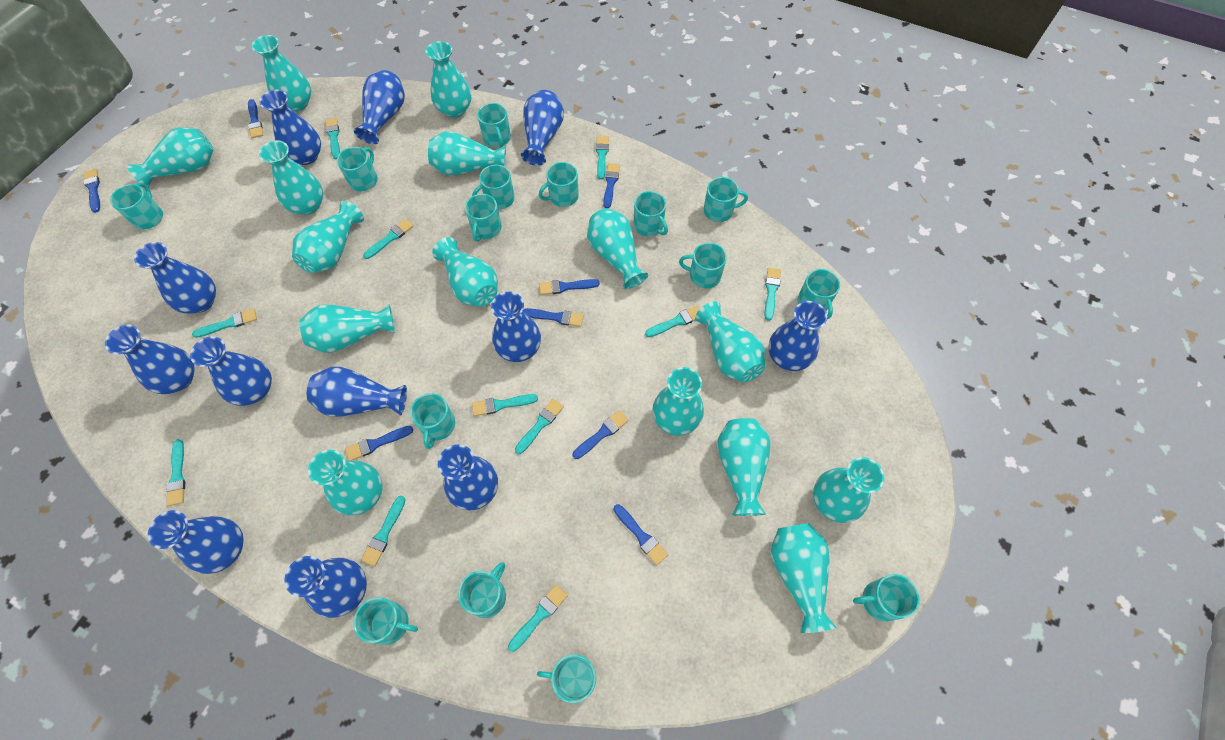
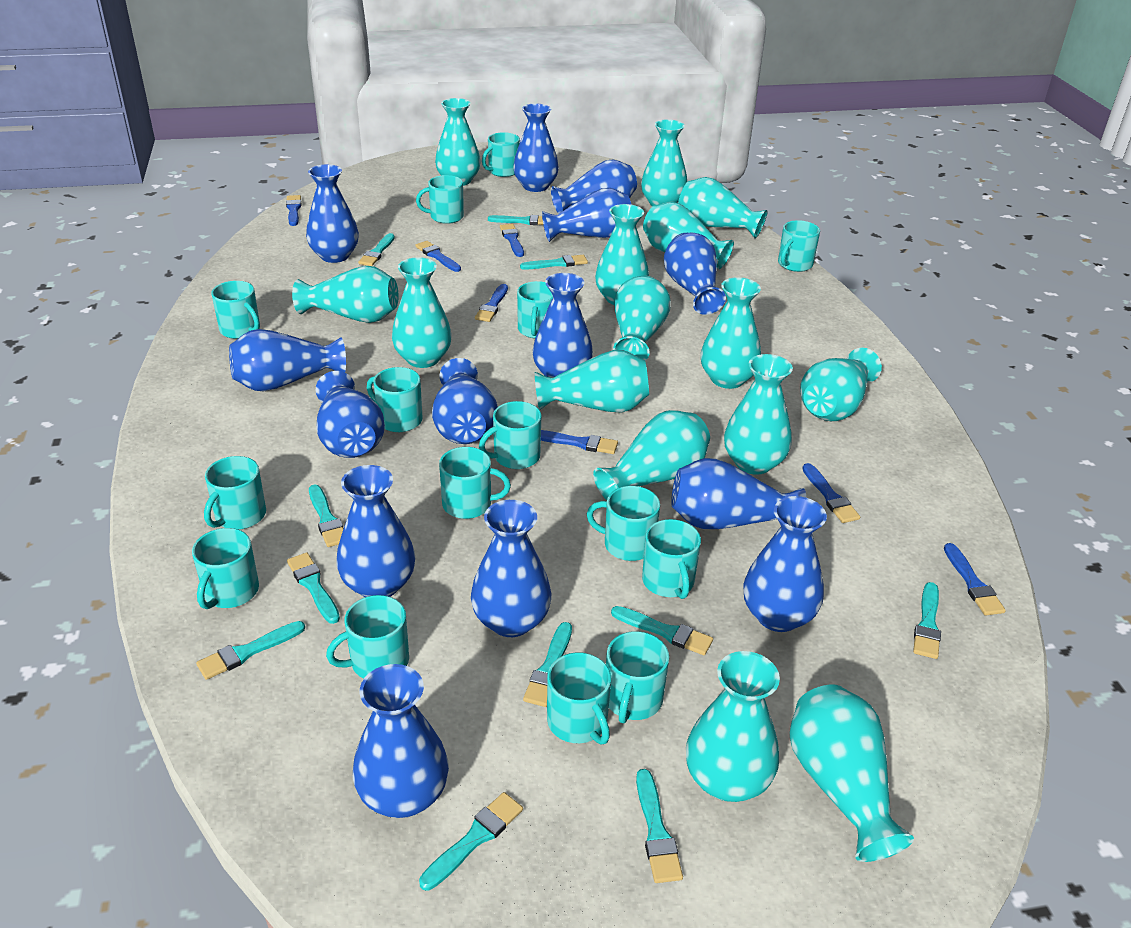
blue brush: 8 -> 7
blue vase: 12 -> 14

